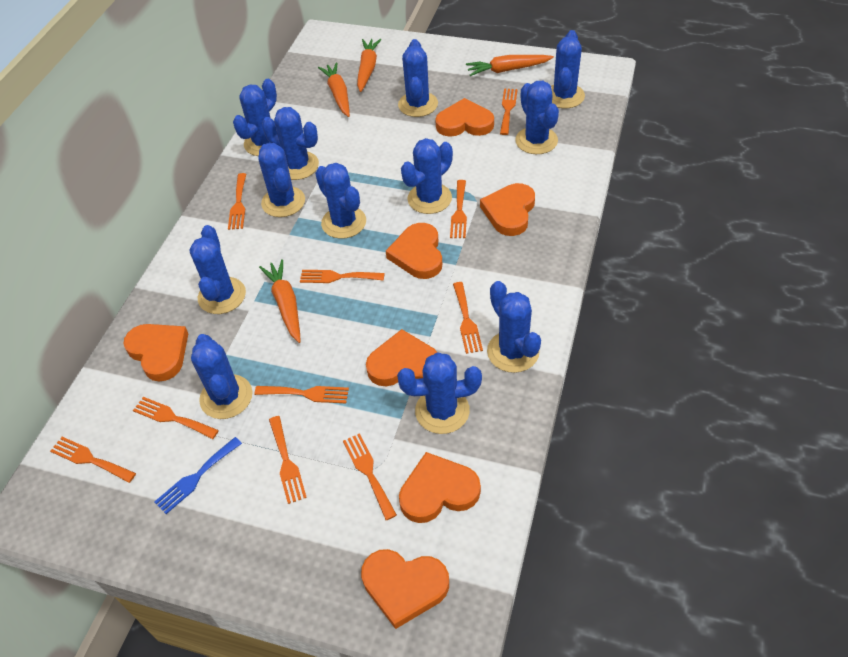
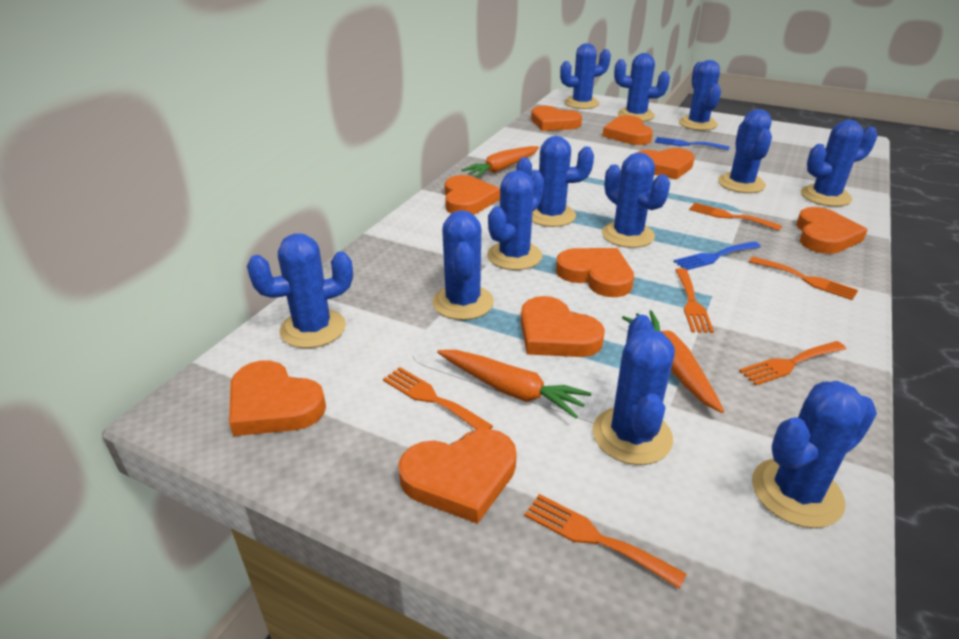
blue fork: 1 -> 2
orange carrot: 4 -> 3
orange fork: 10 -> 6
orange heart: 7 -> 9

